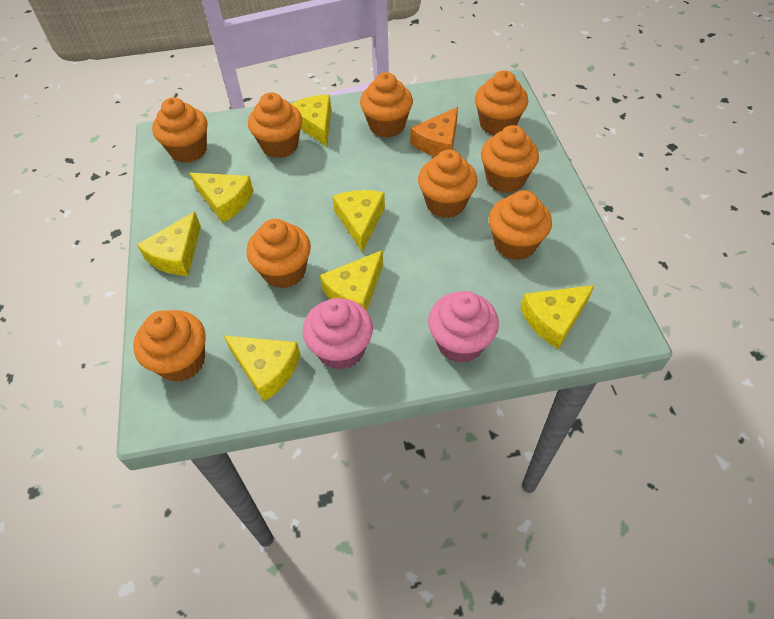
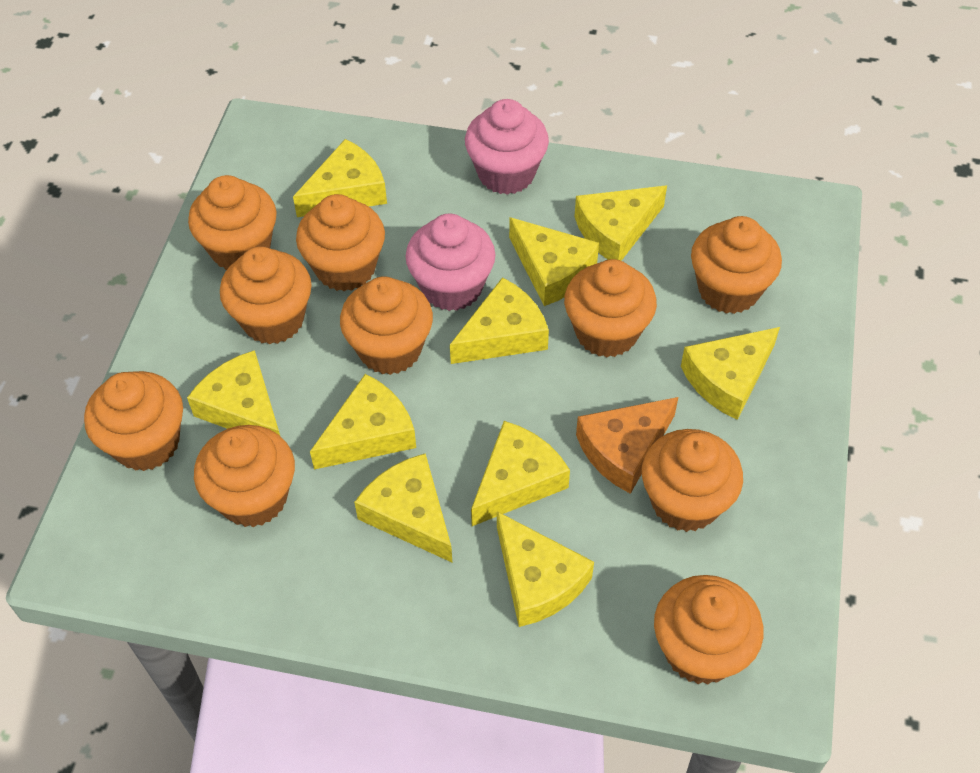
orange cupcake: 9 -> 10
yellow cheese: 7 -> 10

